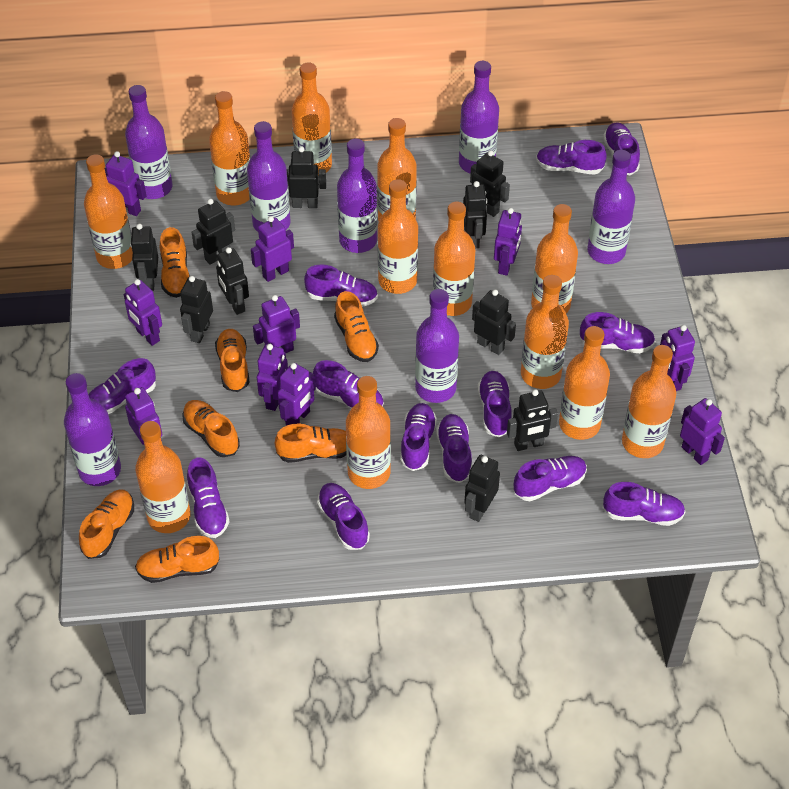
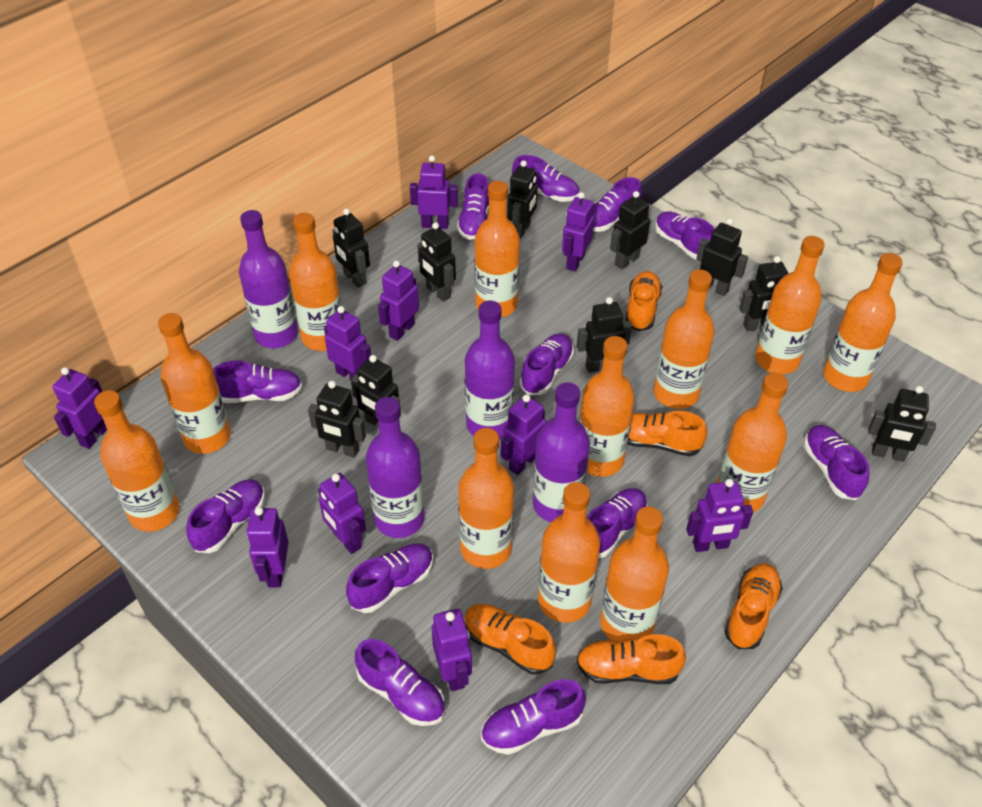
orange shoe: 7 -> 5
purple bottle: 7 -> 4
purple shoe: 13 -> 12

